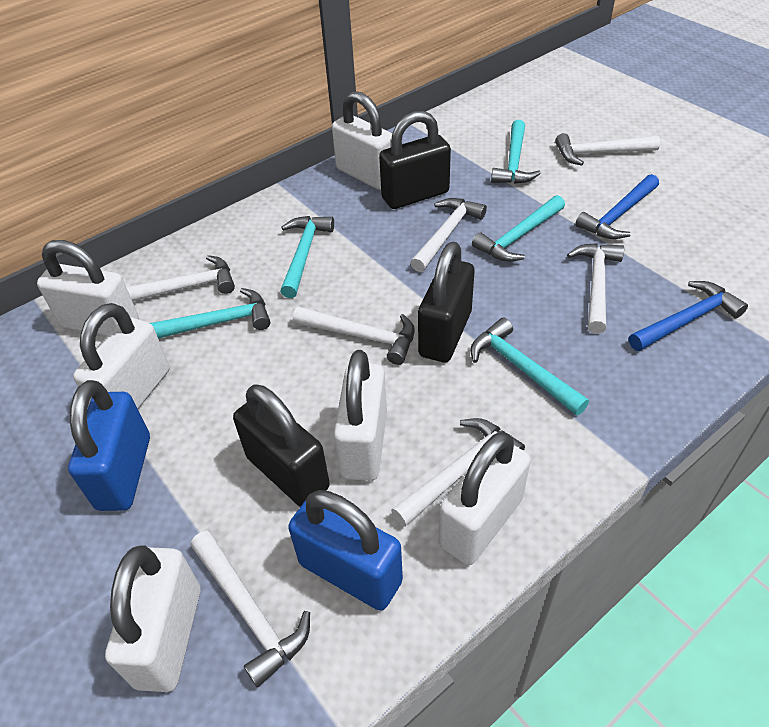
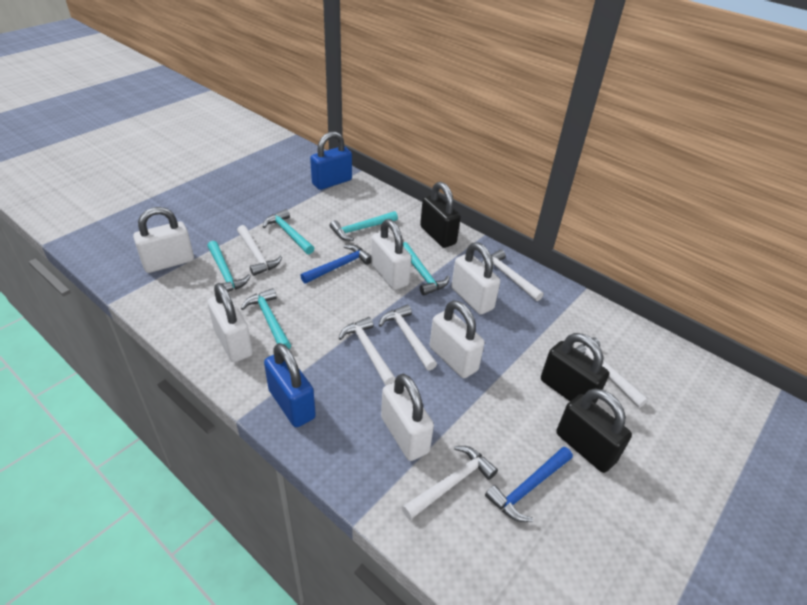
white hammer: 7 -> 6

